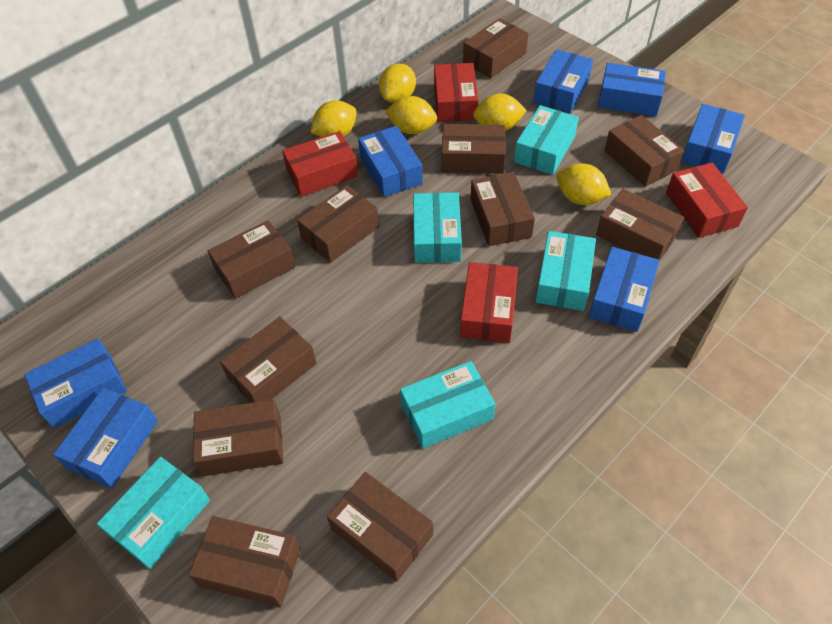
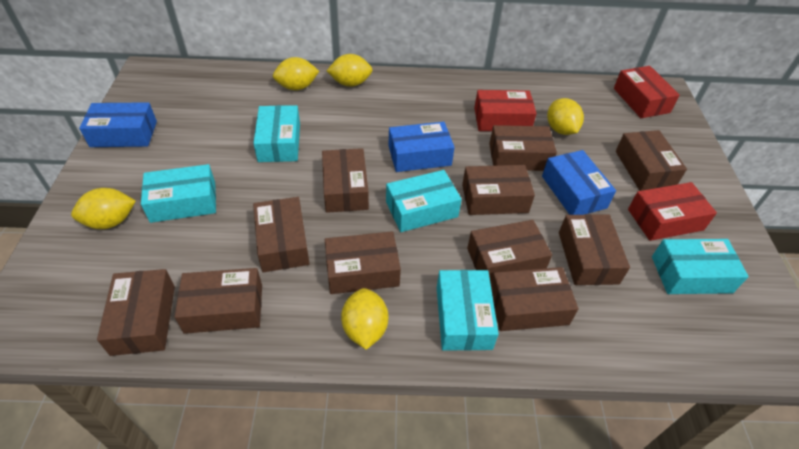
blue box: 7 -> 3
red box: 4 -> 3

